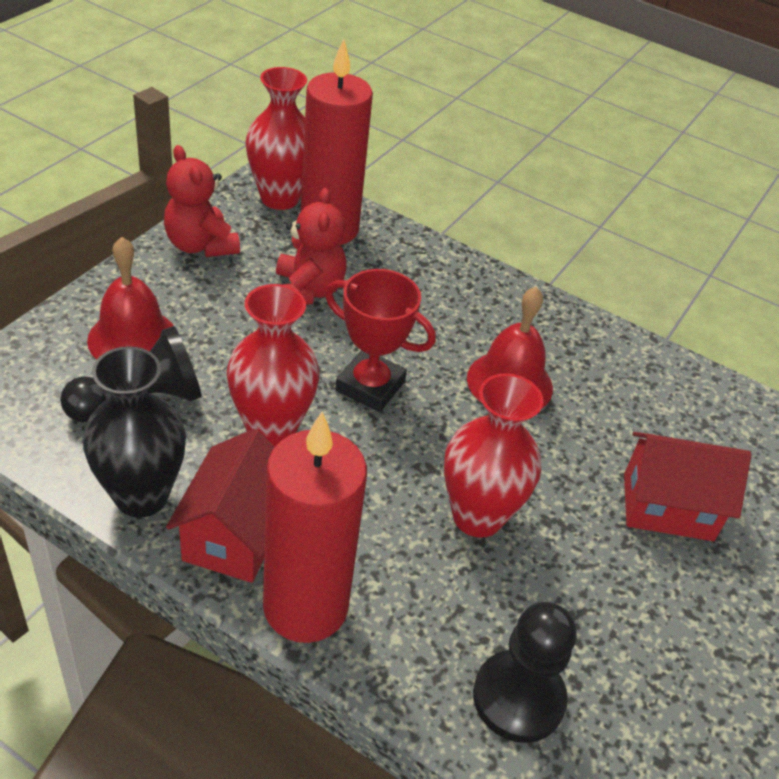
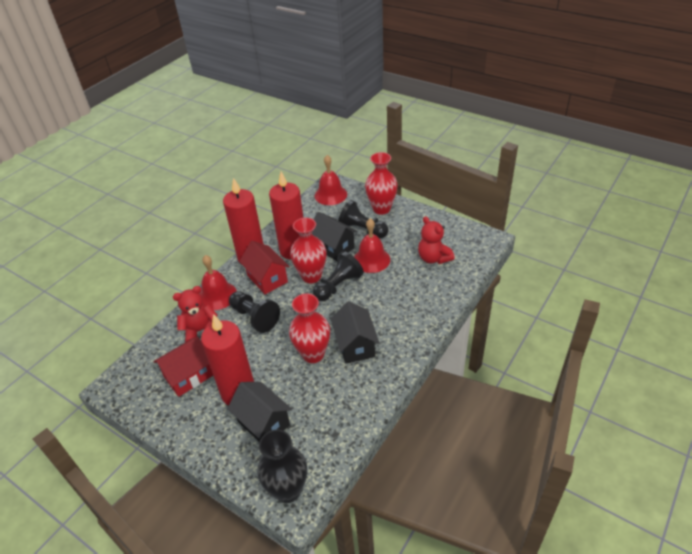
black house: 0 -> 3
black pawn: 2 -> 3
red bell: 2 -> 3
red candle: 2 -> 3
red trophy: 1 -> 0

